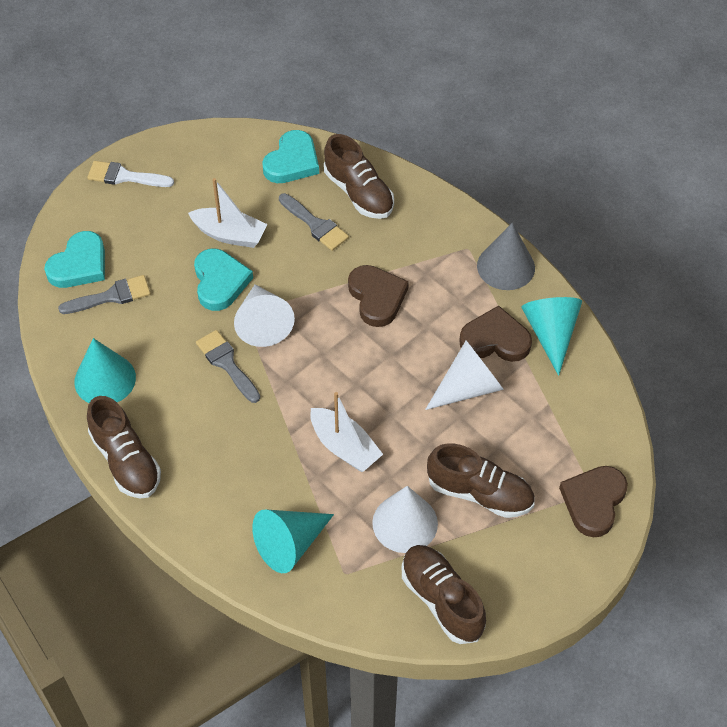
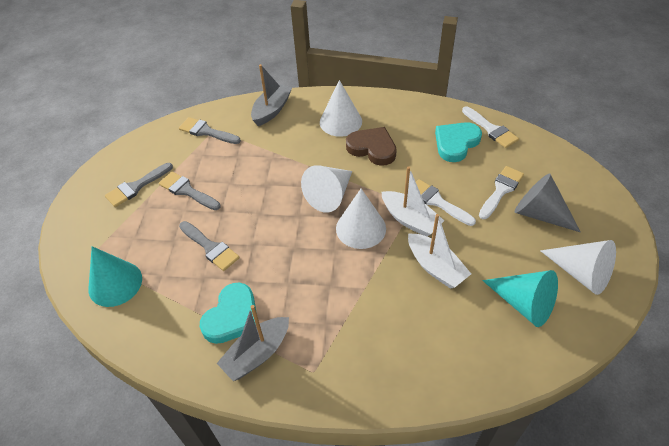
brown heart: 3 -> 1
brown shoe: 4 -> 0
grey boat: 0 -> 2
grey brush: 3 -> 4
turquoise cone: 3 -> 2
turquoise heart: 3 -> 2
white brush: 1 -> 3
white cone: 3 -> 4

